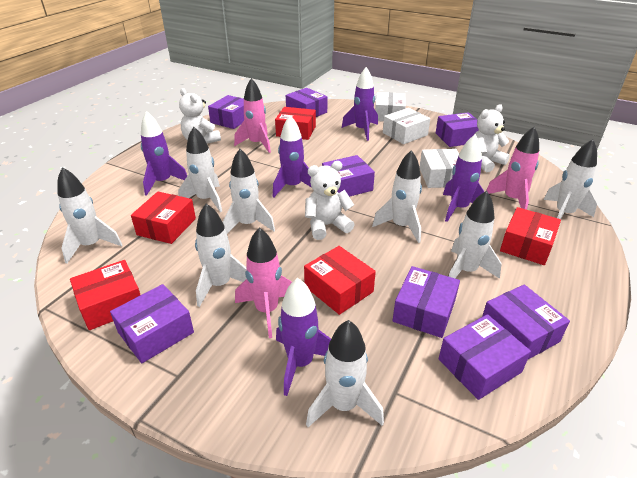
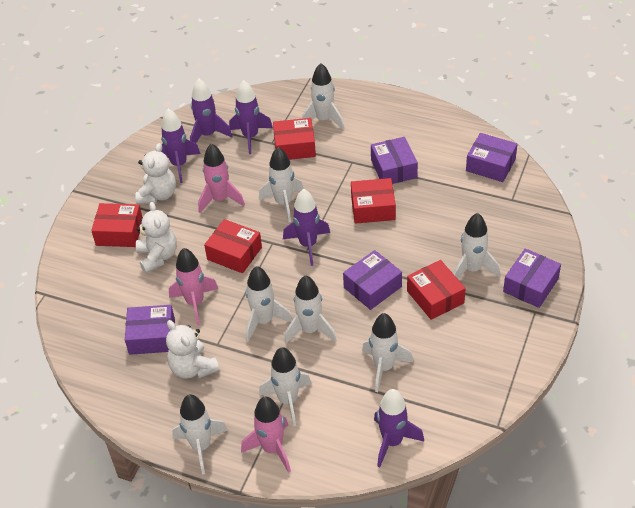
purple box: 8 -> 5
white box: 3 -> 0

